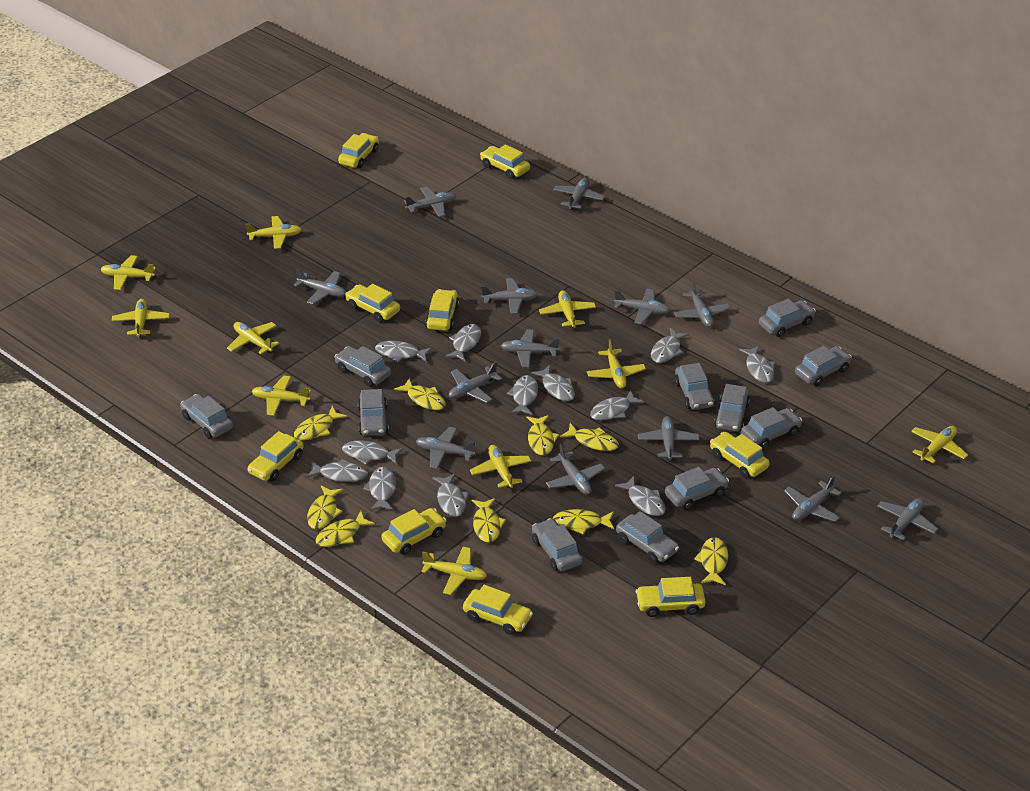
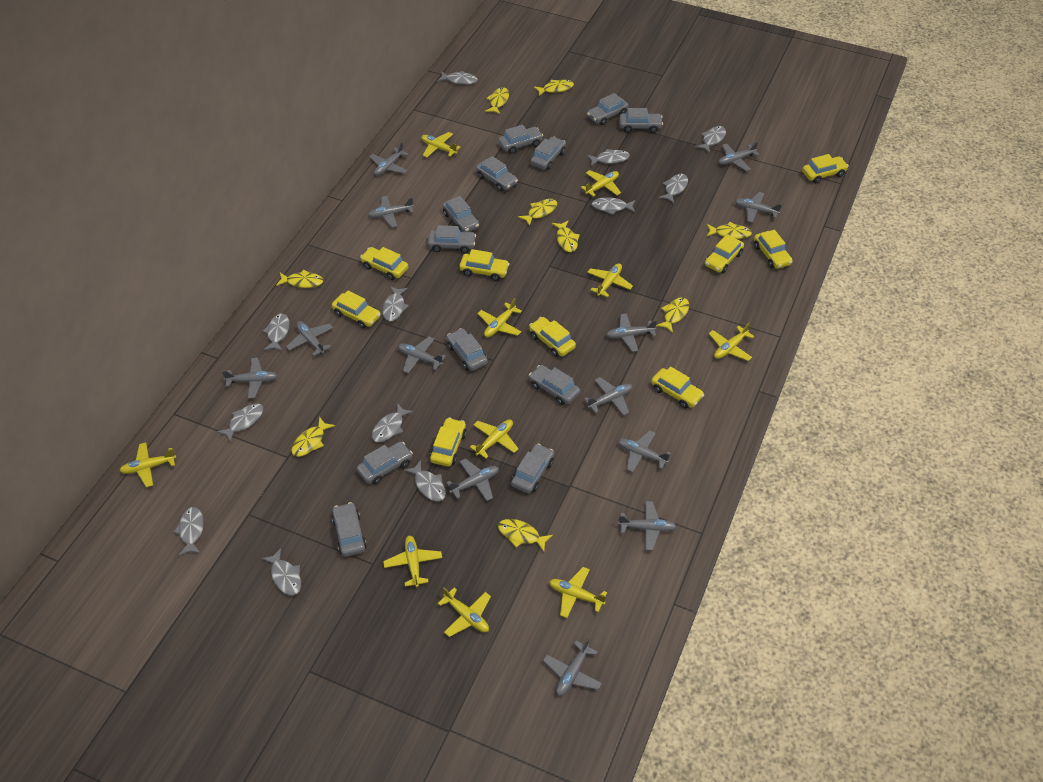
grey car: 11 -> 12

